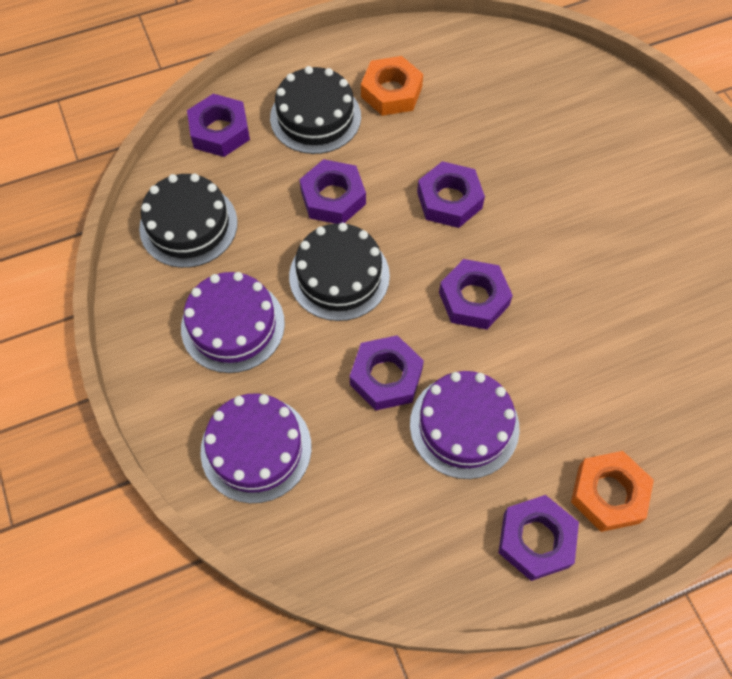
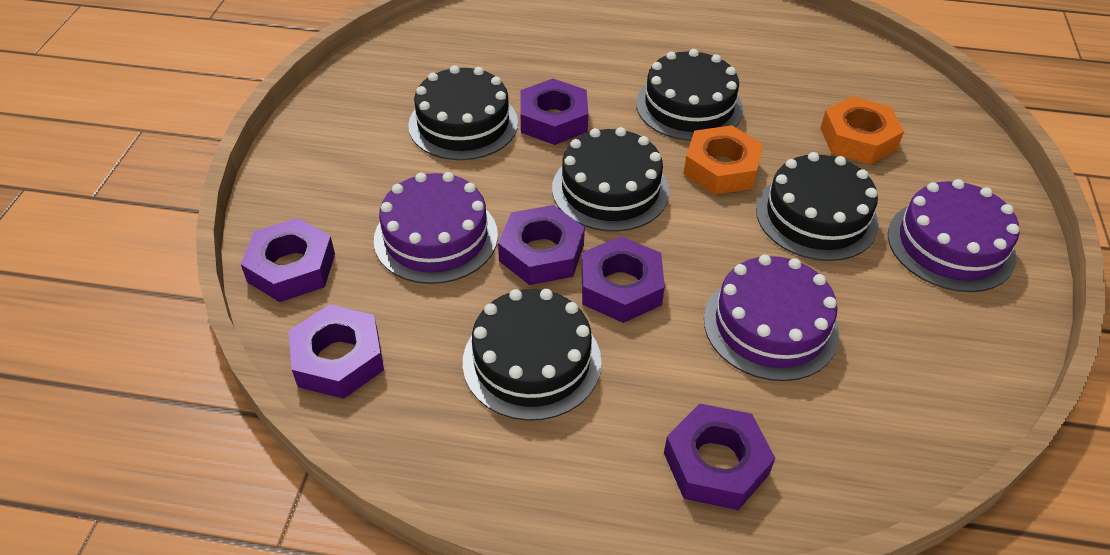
black cake: 3 -> 5

